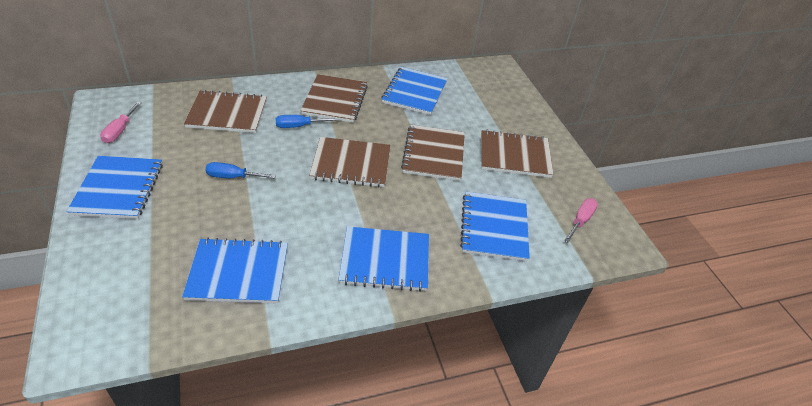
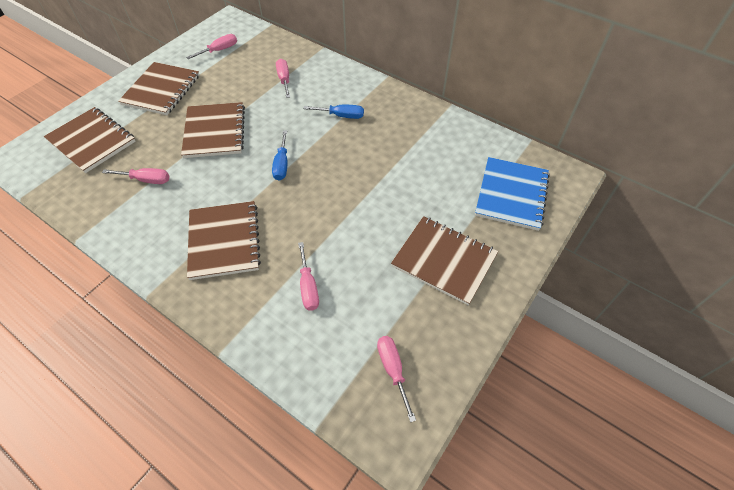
blue notebook: 5 -> 1
pink screwdriver: 2 -> 5

